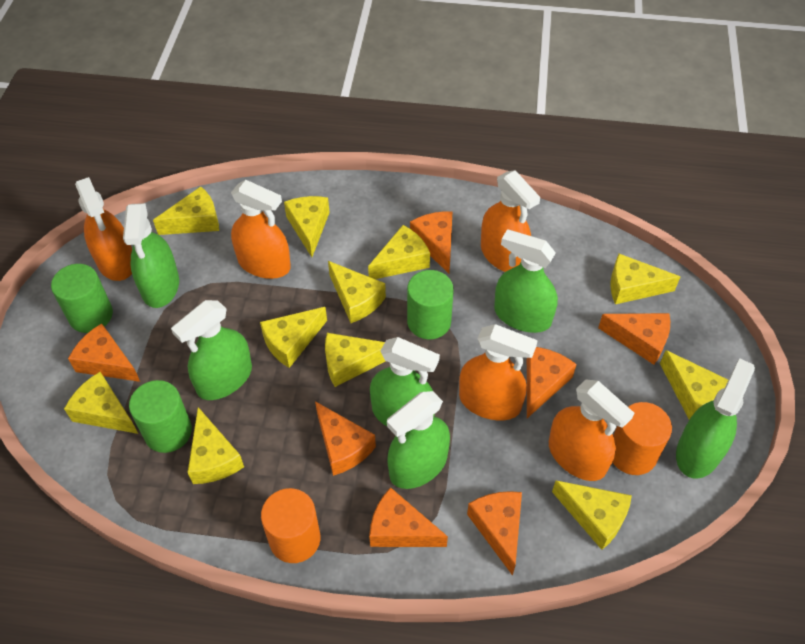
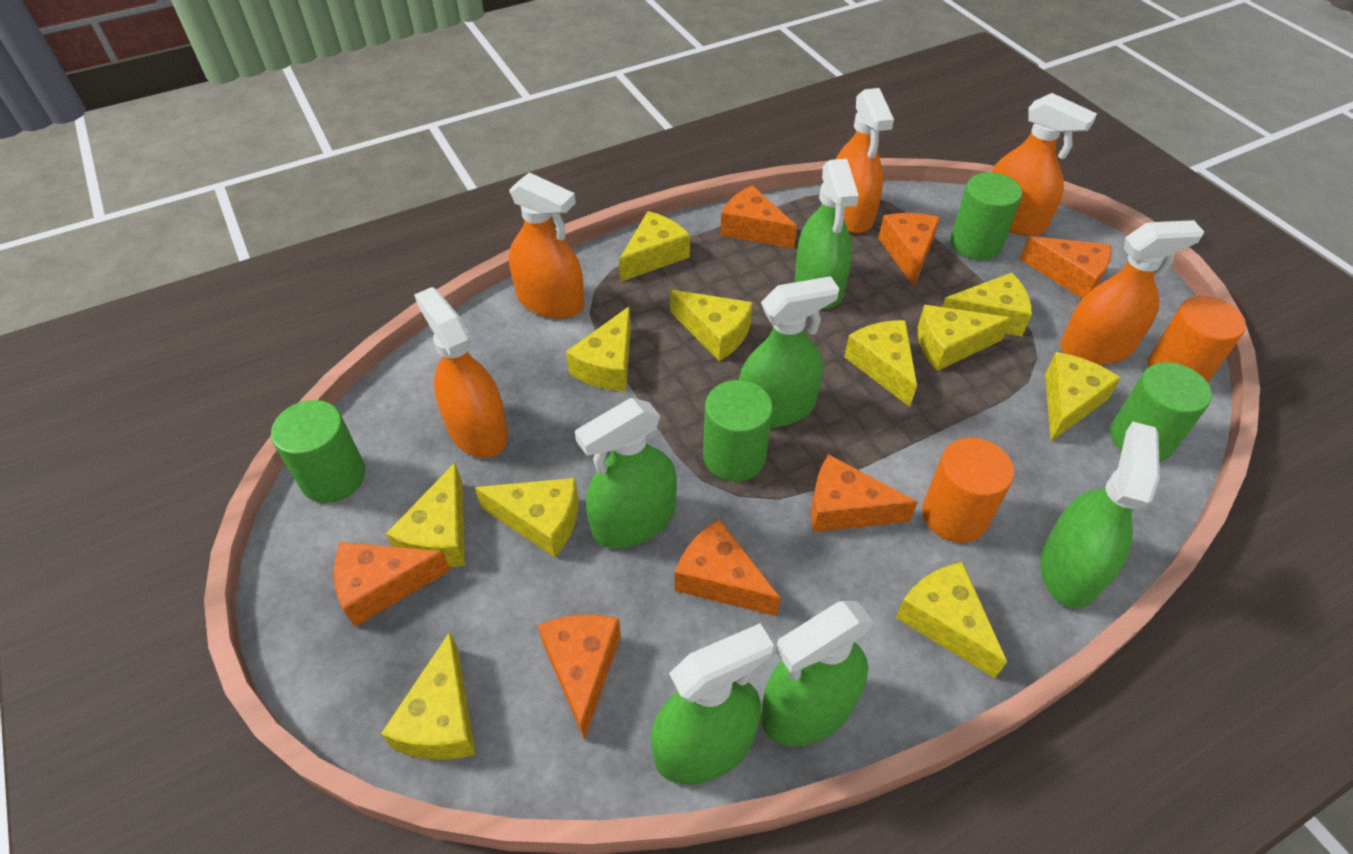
green cylinder: 3 -> 4

